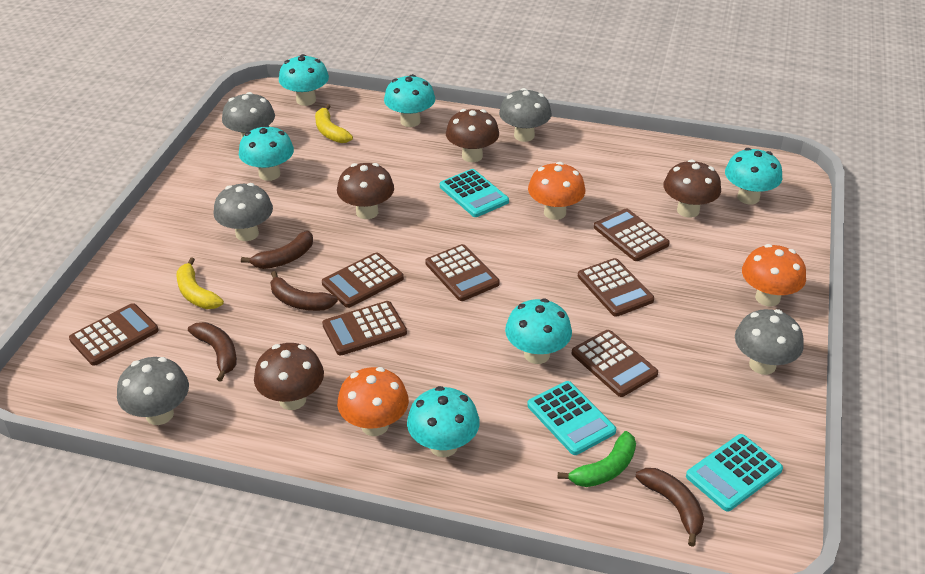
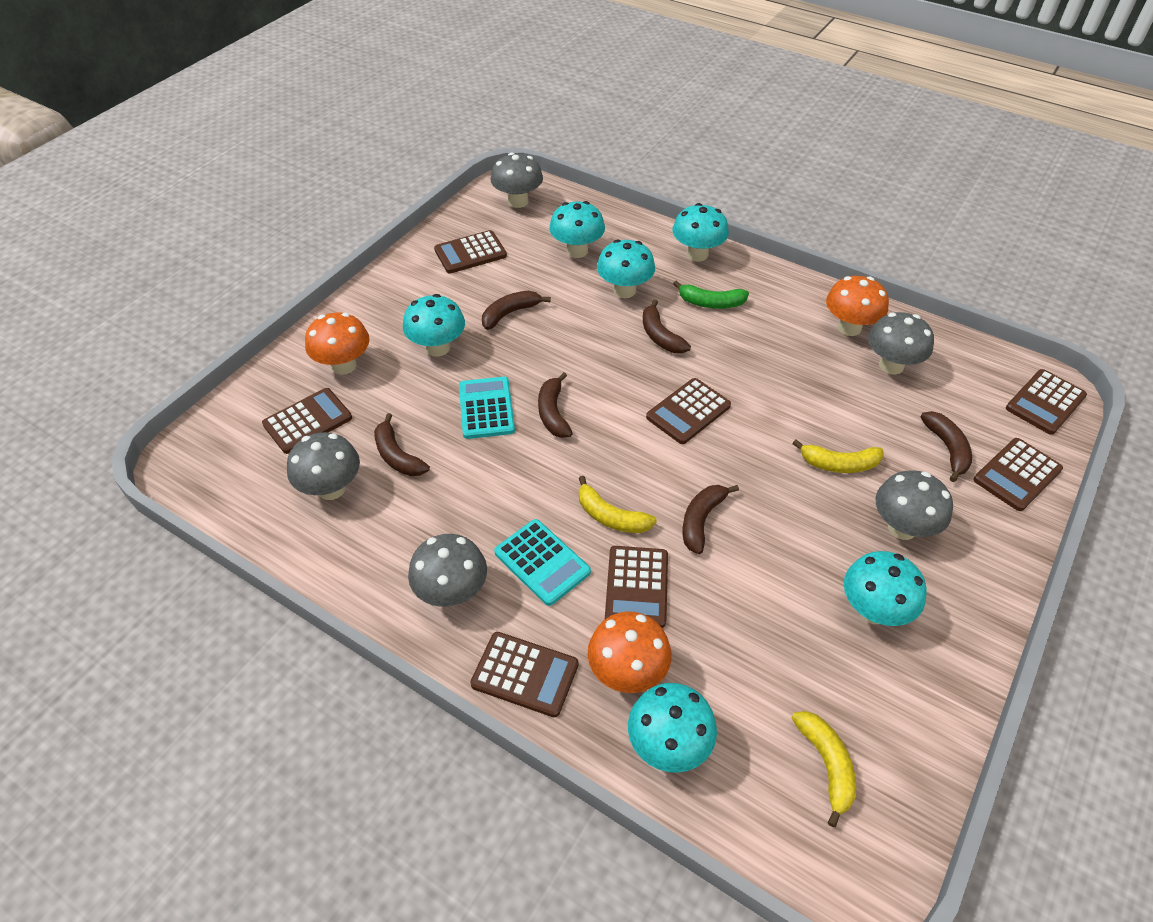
brown banana: 4 -> 6
brown mushroom: 4 -> 0
turquoise calculator: 3 -> 2
yellow banana: 2 -> 3

